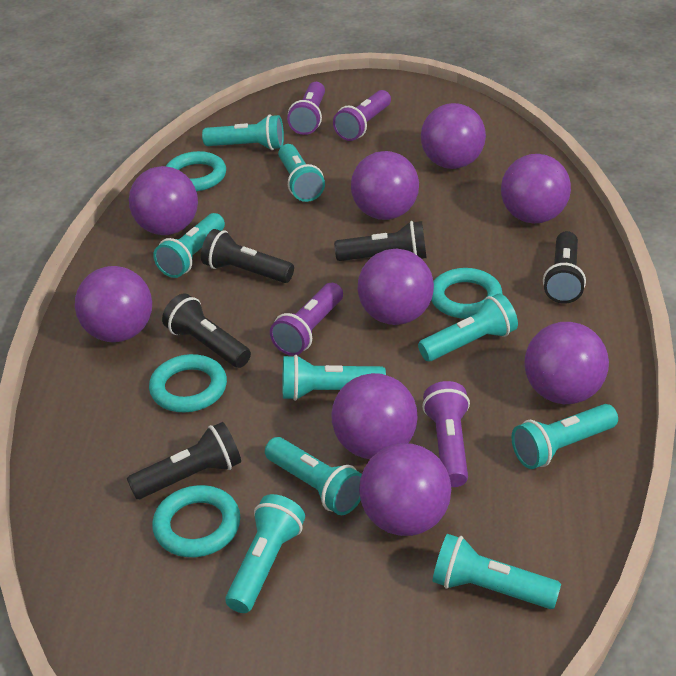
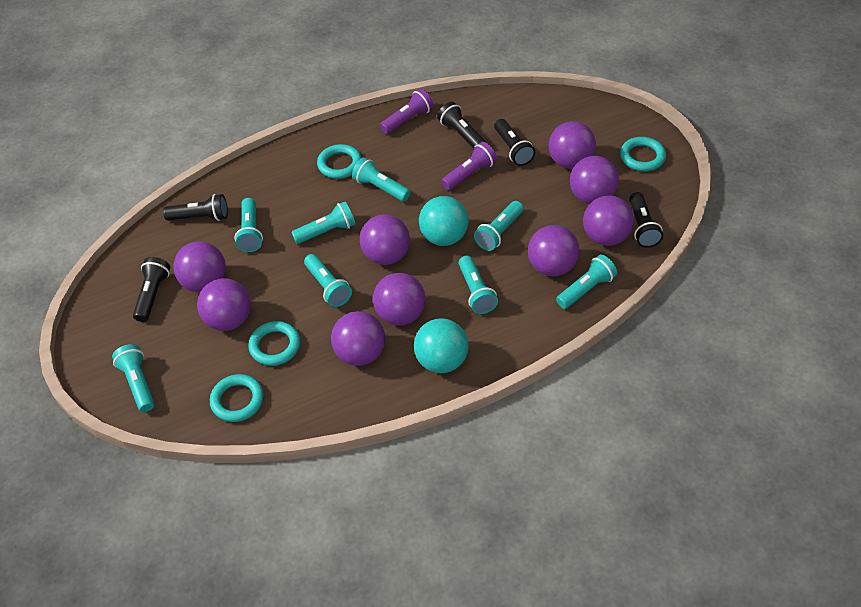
purple flashlight: 4 -> 2
turquoise ball: 0 -> 2
turquoise flashlight: 9 -> 8

